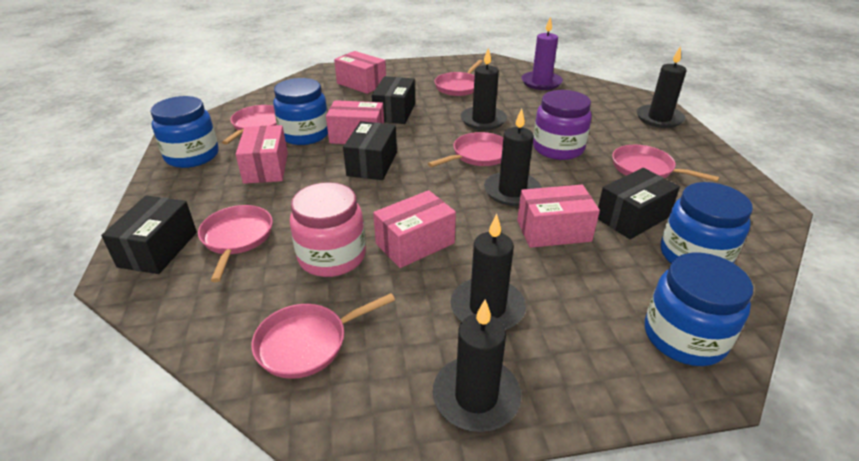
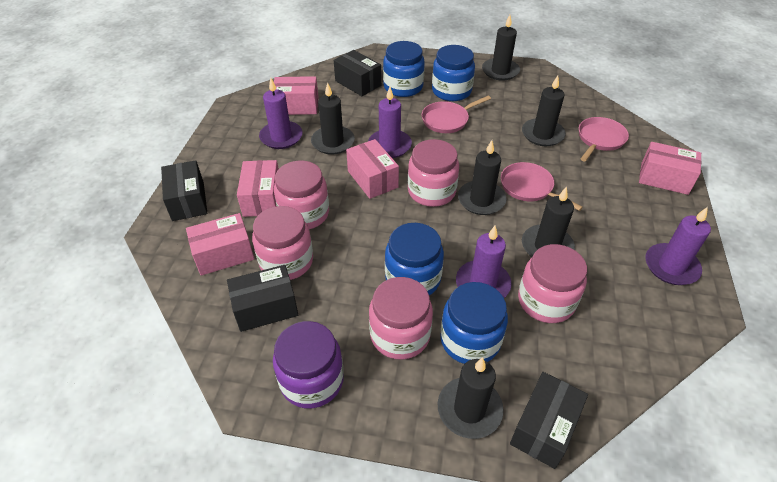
black candle: 5 -> 6
pink jar: 1 -> 5
pink pan: 6 -> 3
purple candle: 1 -> 4

